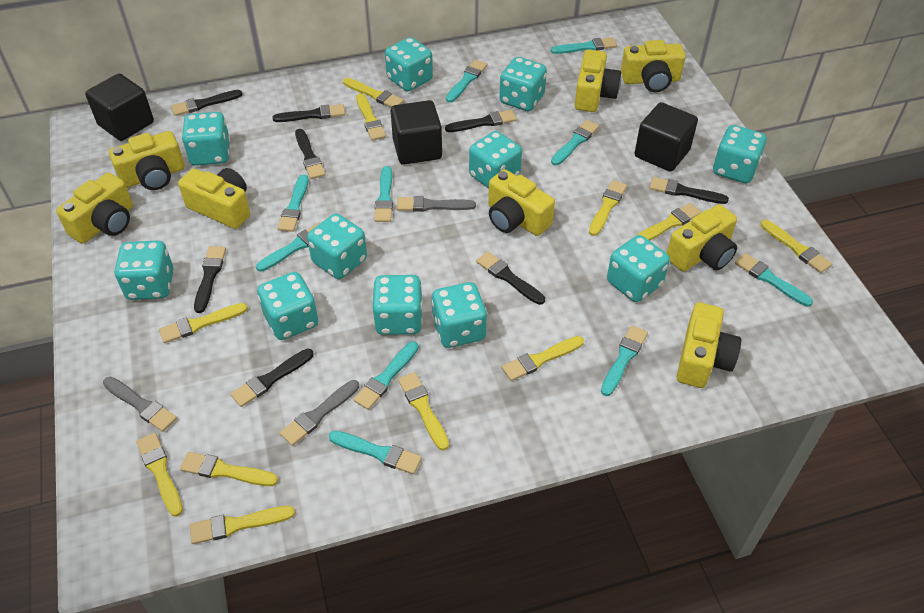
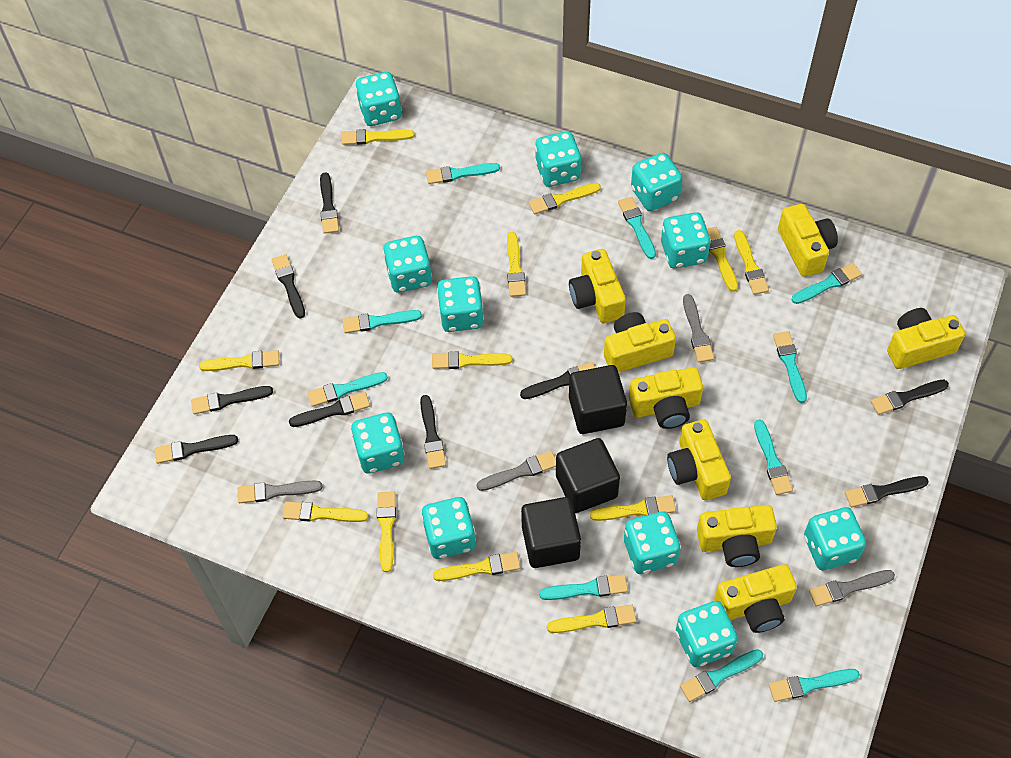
black brush: 8 -> 9
grey brush: 3 -> 4
yellow brush: 11 -> 12

